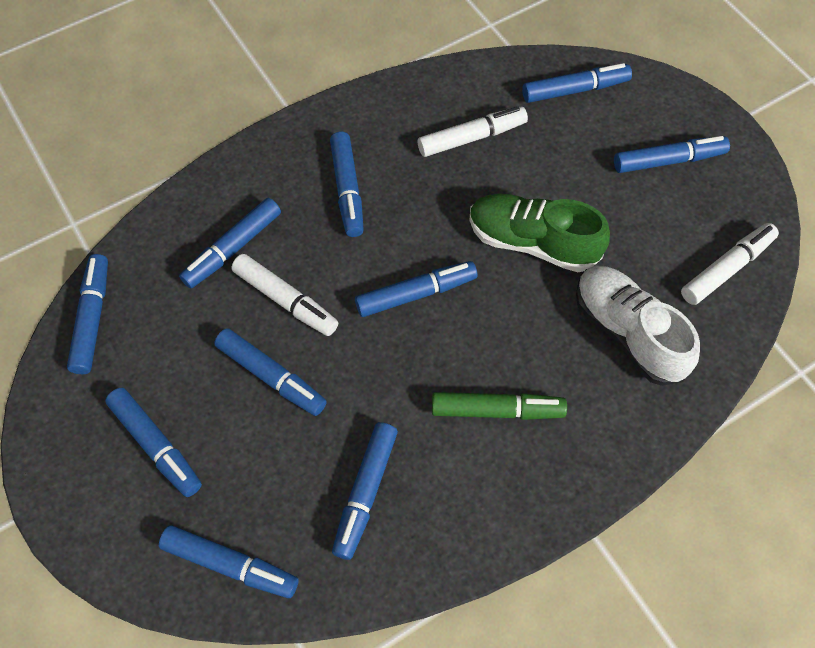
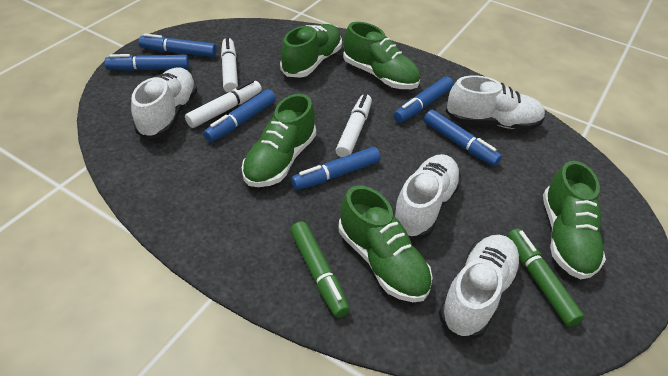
blue marker: 10 -> 6
green marker: 1 -> 2
green shoe: 1 -> 5
white shoe: 1 -> 4

